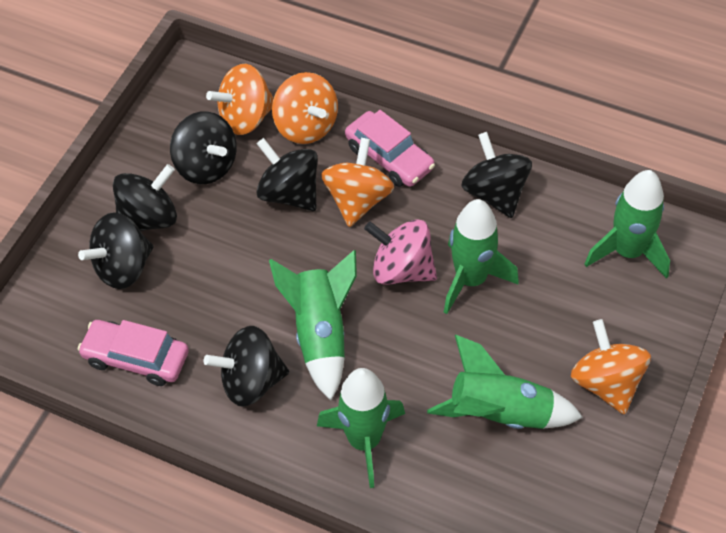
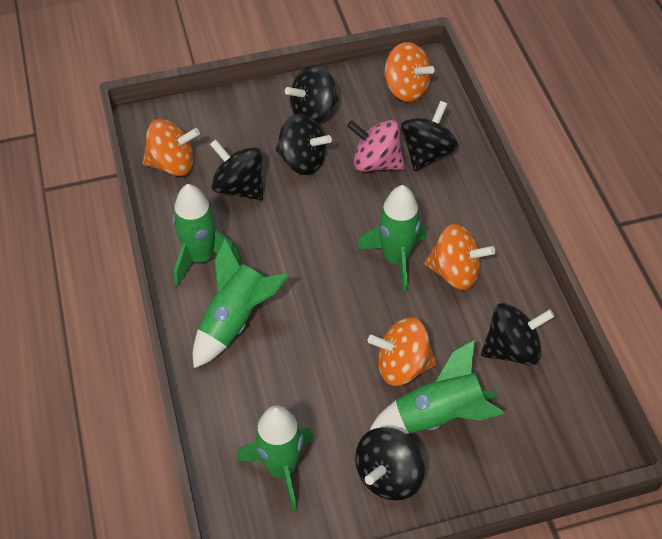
pink car: 2 -> 0

